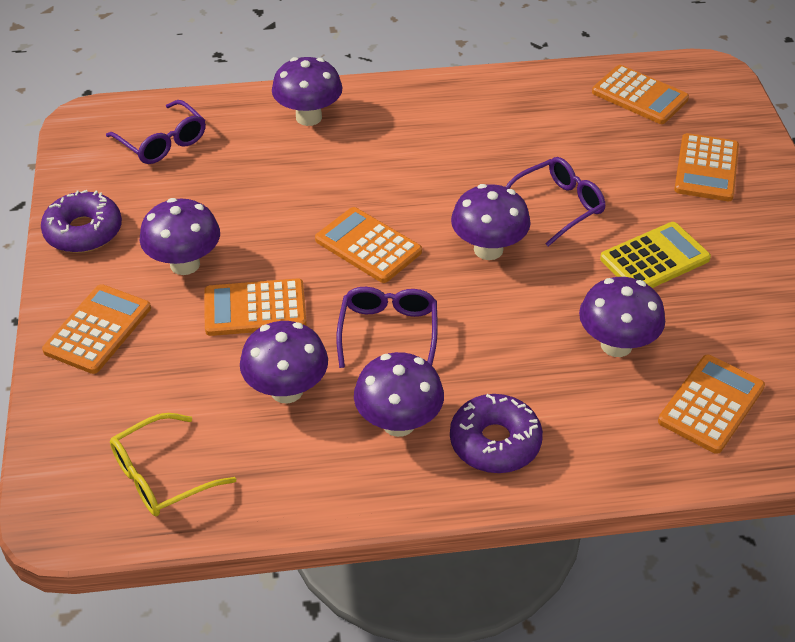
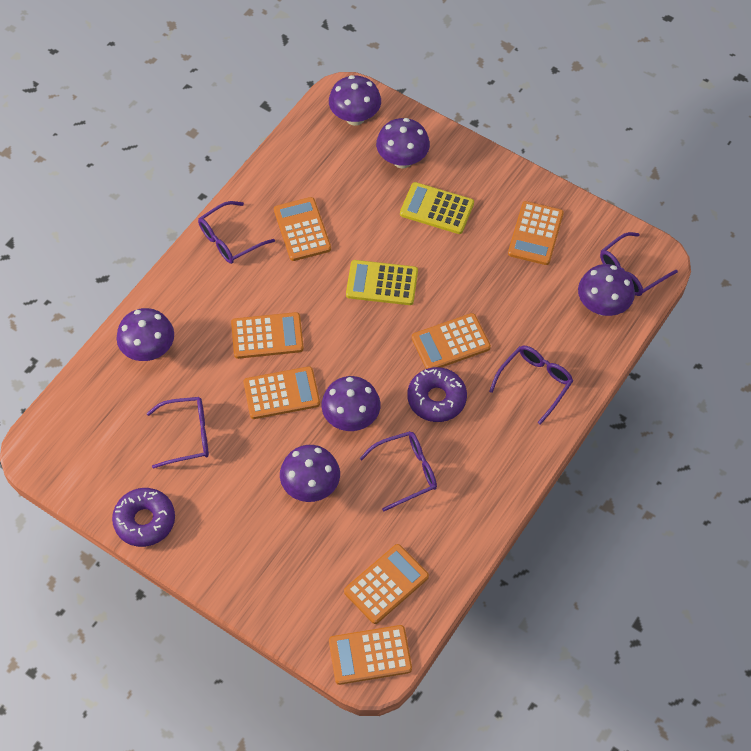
orange calculator: 6 -> 7
purple glasses: 3 -> 5
yellow calculator: 1 -> 2
yellow glasses: 1 -> 0

